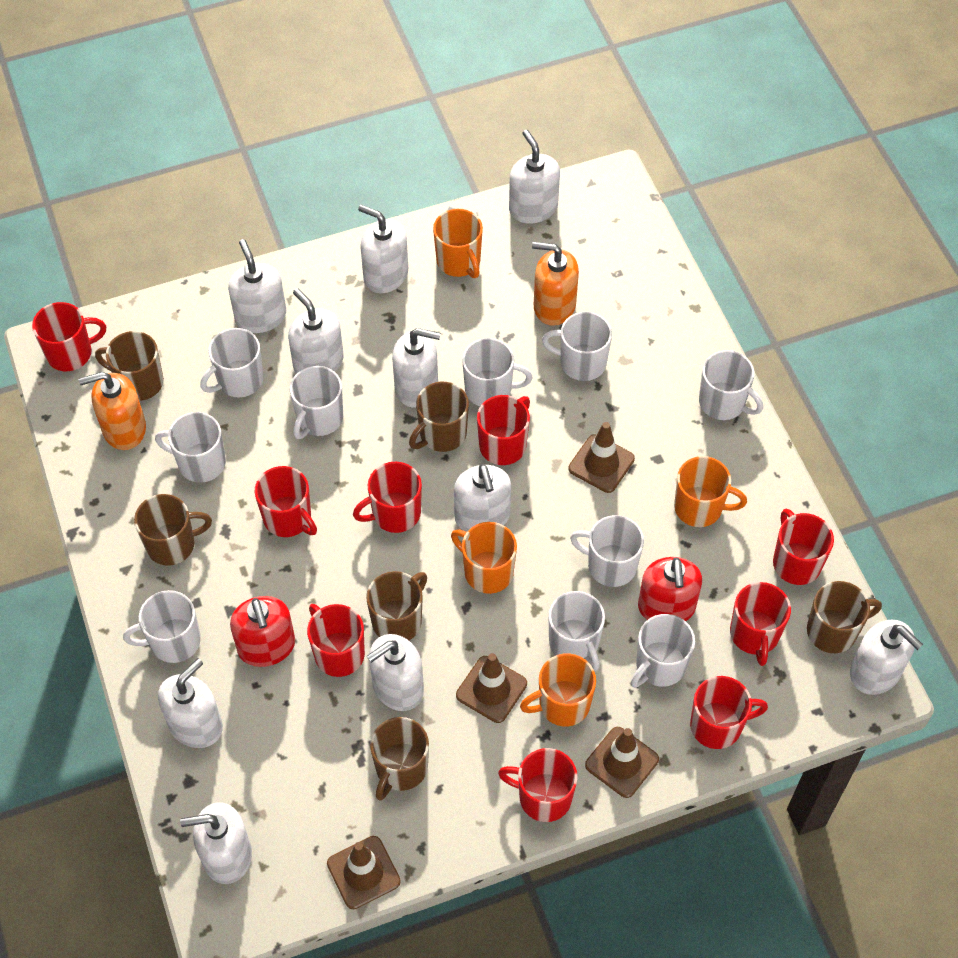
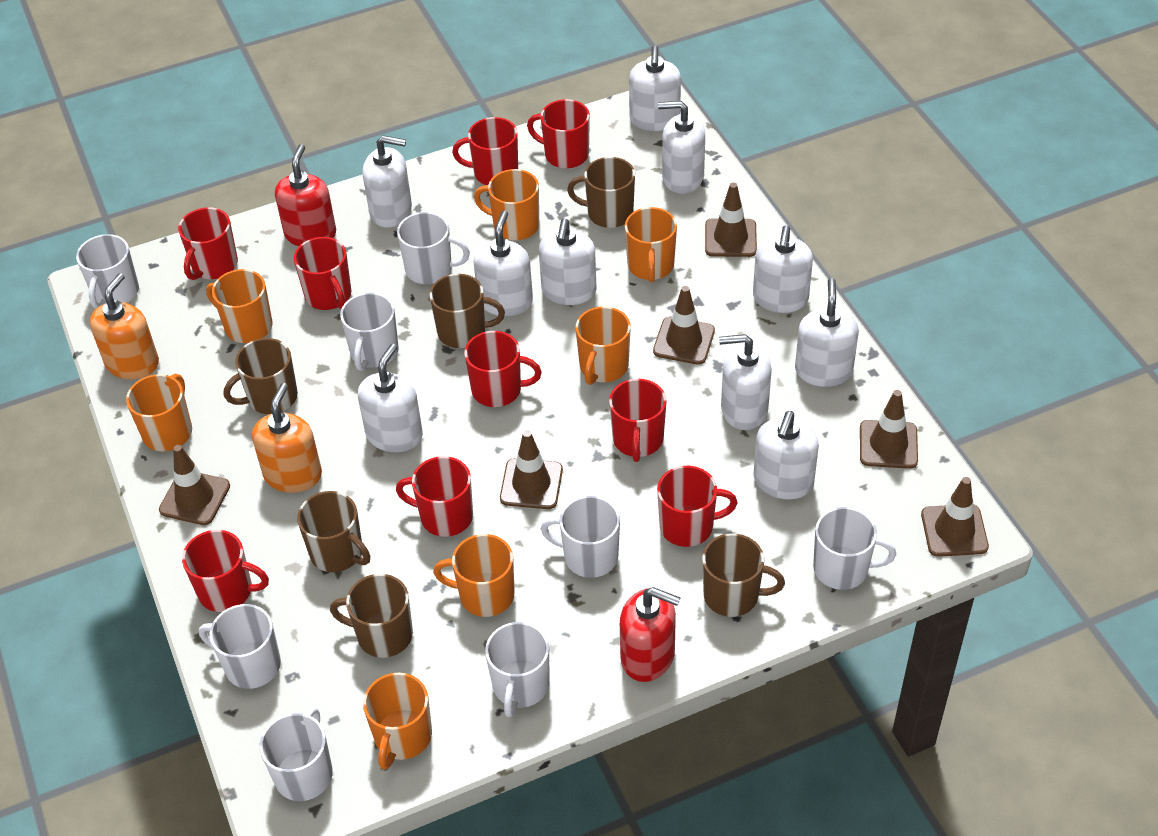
brown traffic cone: 4 -> 6
orange mug: 4 -> 7
white mug: 10 -> 8

